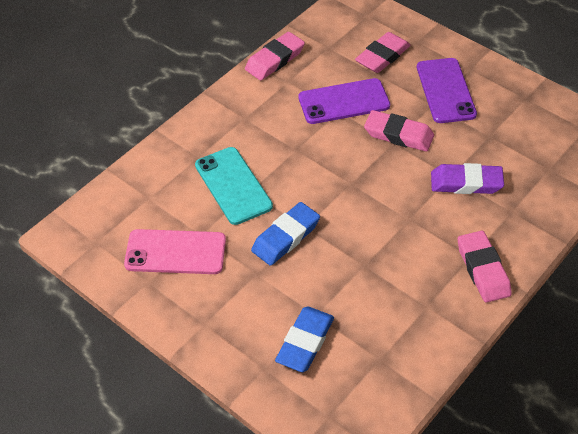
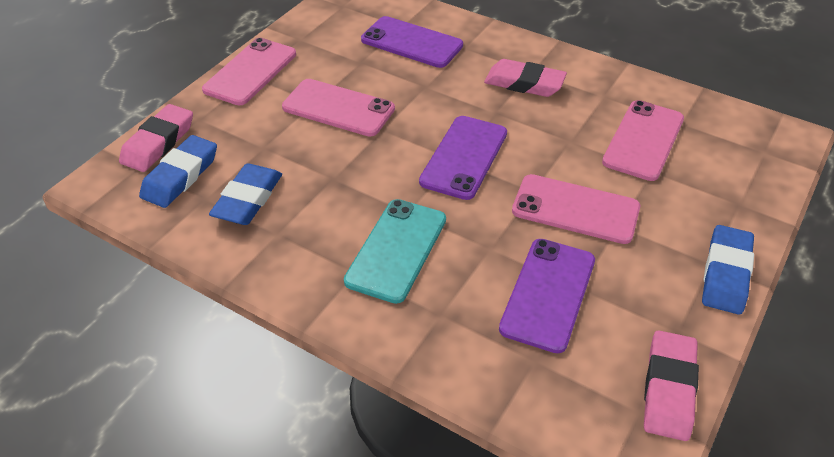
blue eraser: 2 -> 3
pink eraser: 4 -> 3
pink phone: 1 -> 4
purple eraser: 1 -> 0
purple phone: 2 -> 3

